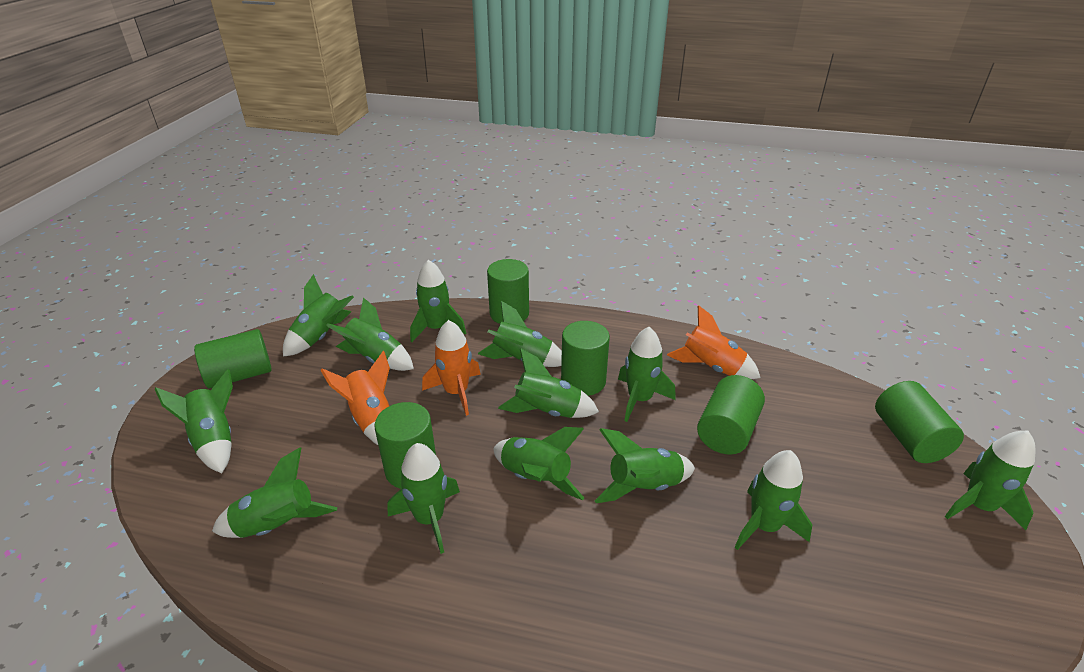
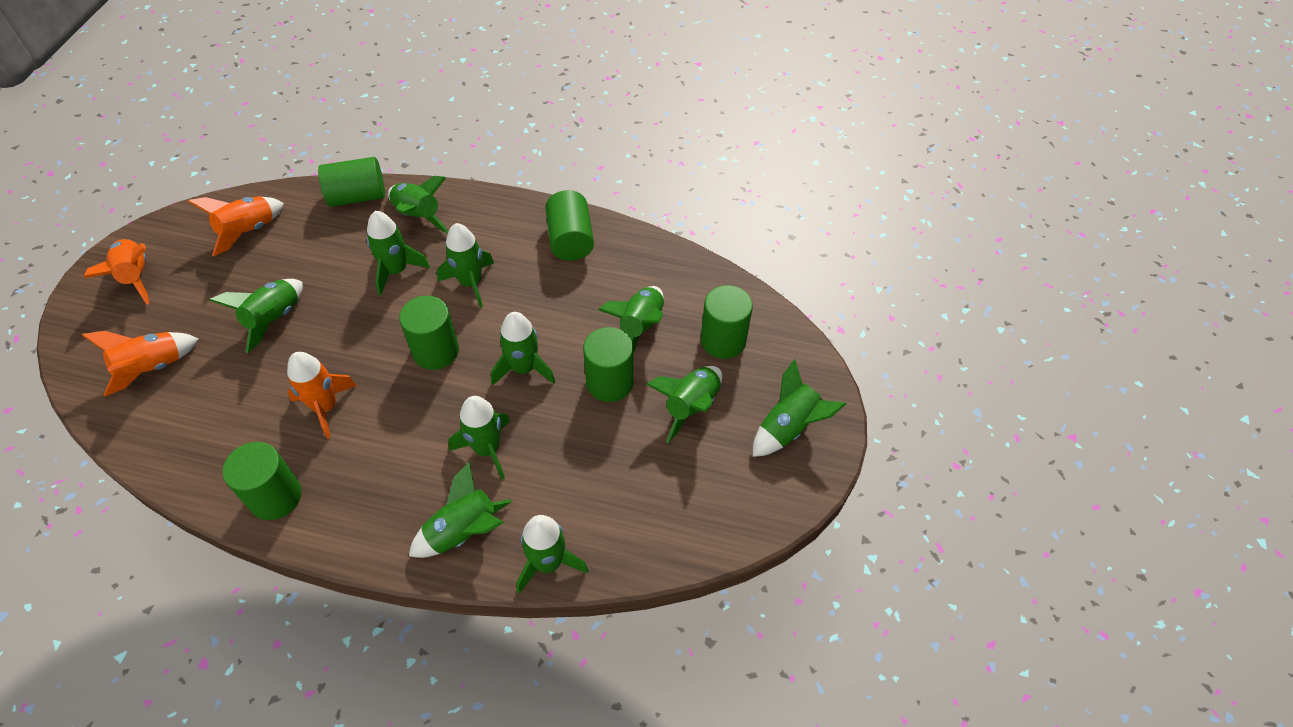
green rocket: 13 -> 11
orange rocket: 3 -> 4

